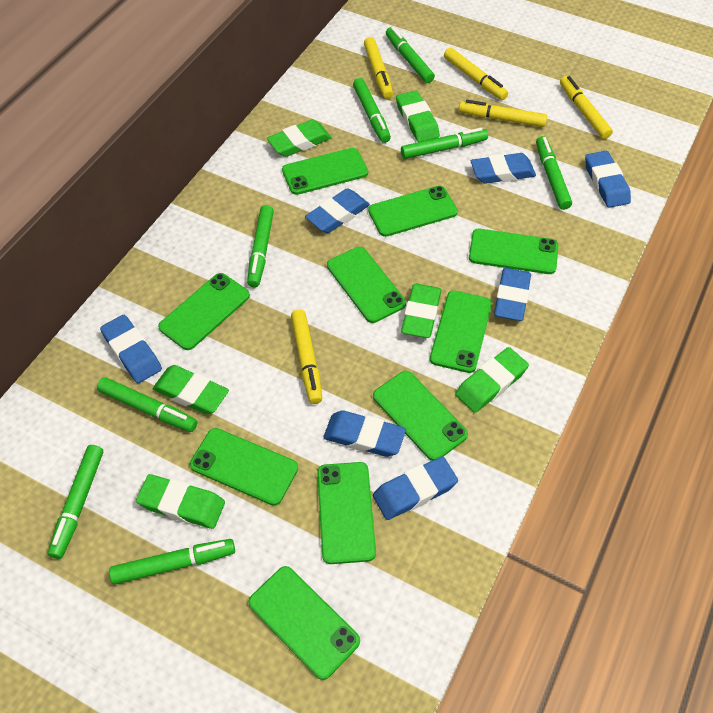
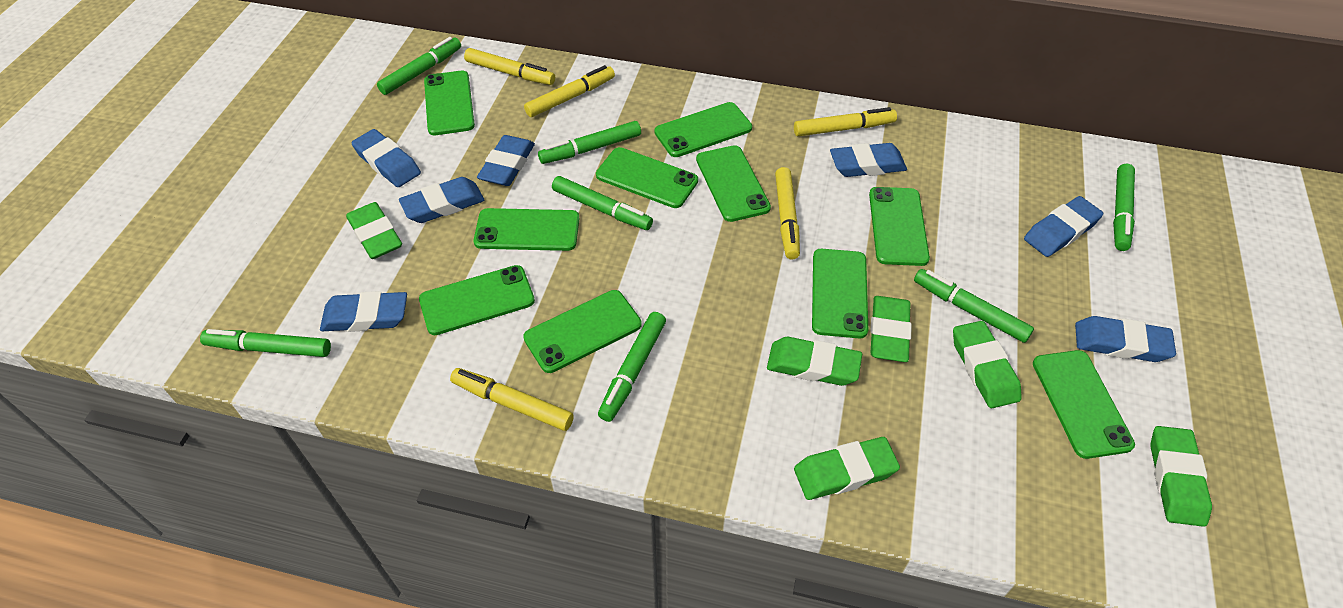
green marker: 8 -> 7

